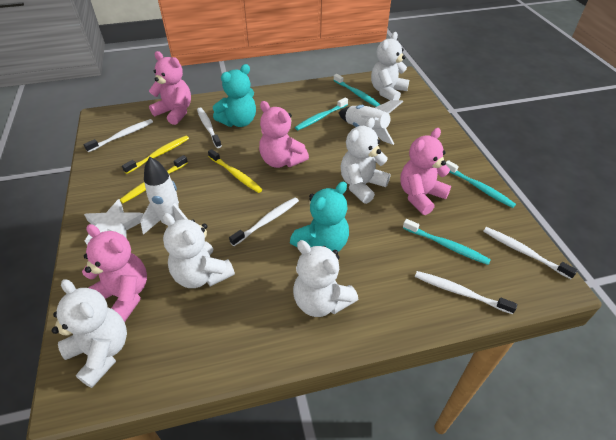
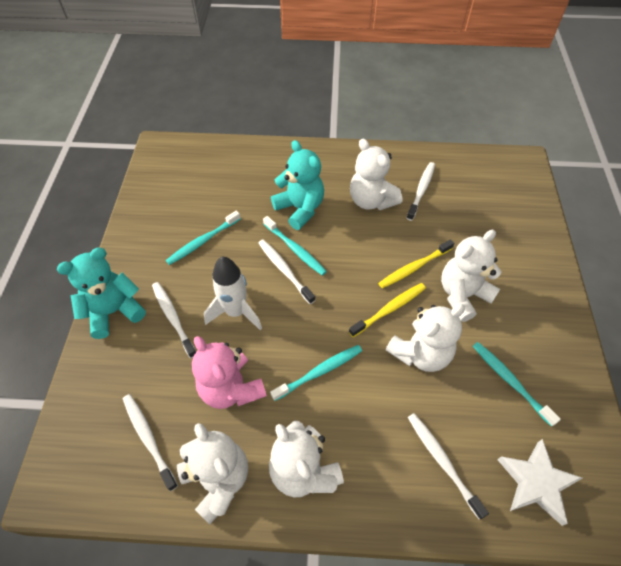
pink teddy bear: 4 -> 1
white rocket: 2 -> 1
yellow toothbrush: 3 -> 2

